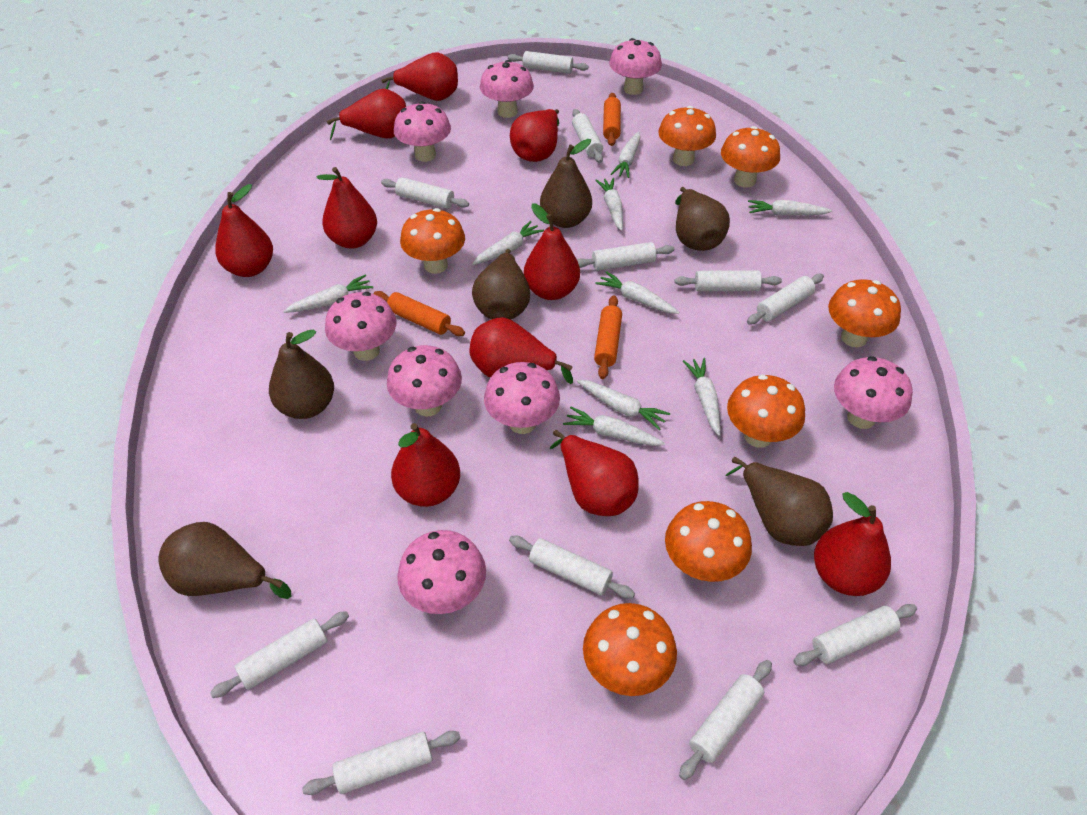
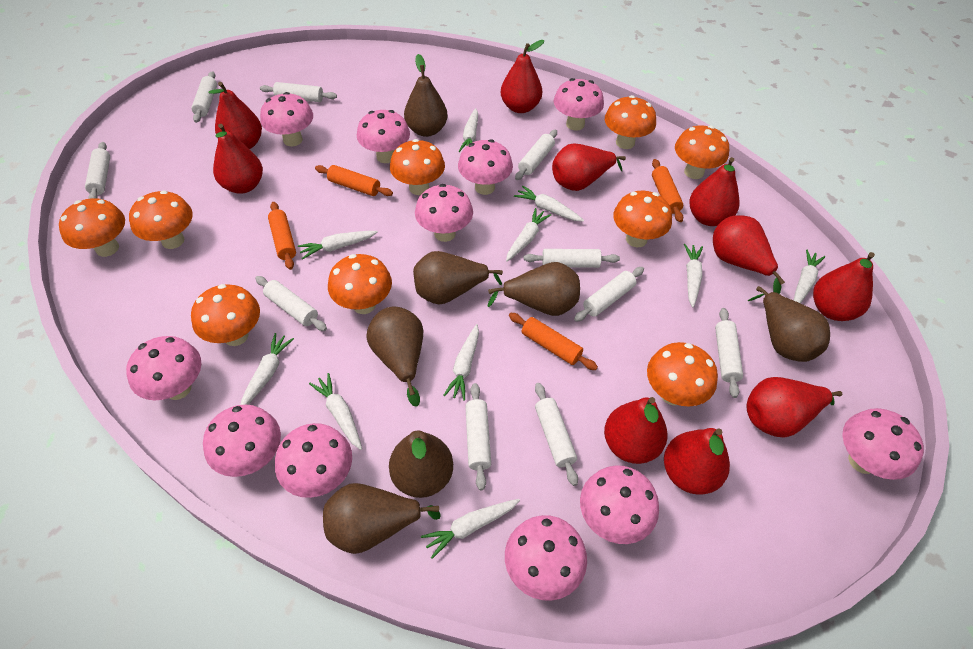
brown pear: 6 -> 7
orange mushroom: 7 -> 9
orange rolling pin: 3 -> 4
pink mushroom: 8 -> 11
white carrot: 9 -> 10
white rolling pin: 11 -> 10

